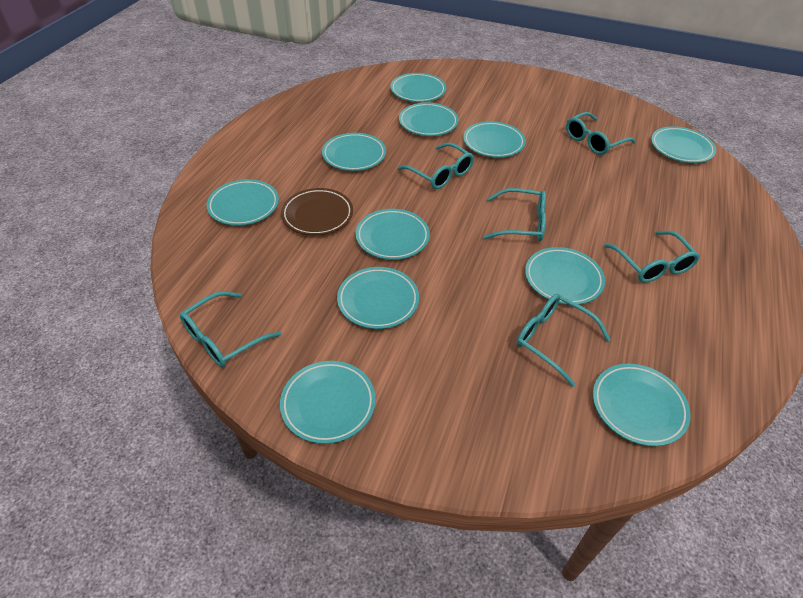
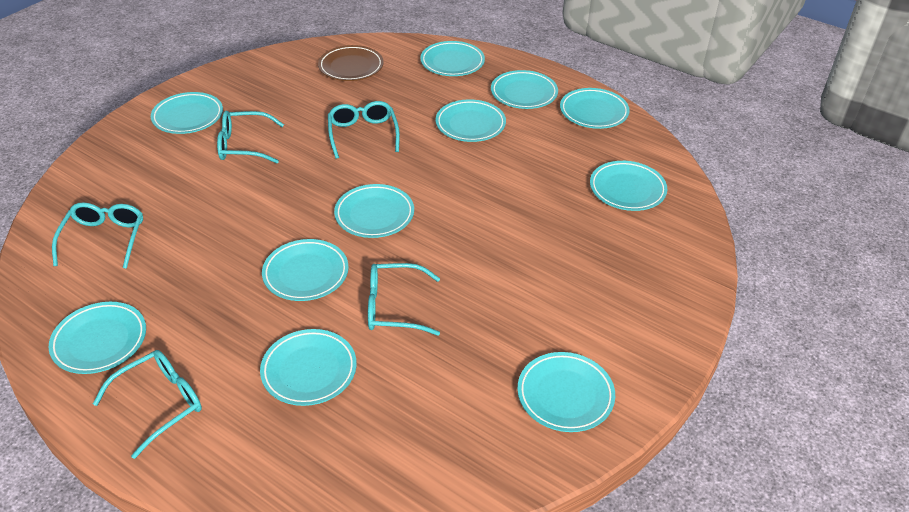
turquoise glasses: 6 -> 5

